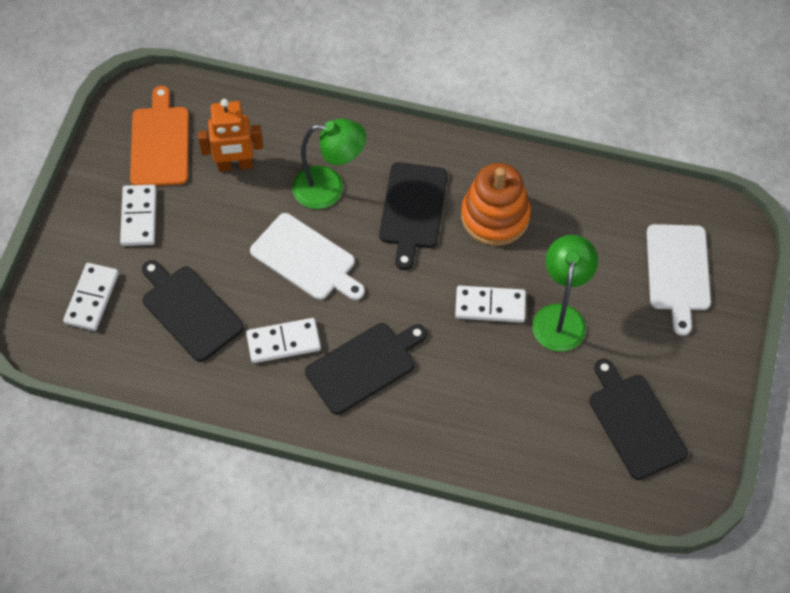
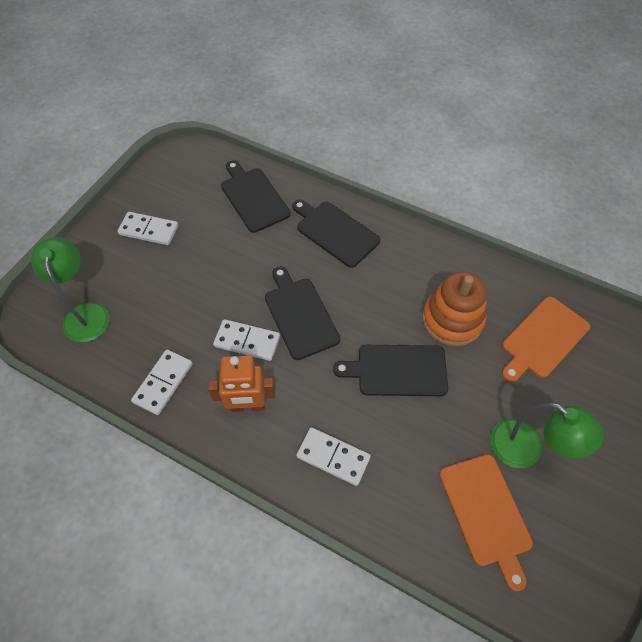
orange cutting board: 1 -> 2
white cutting board: 2 -> 0

